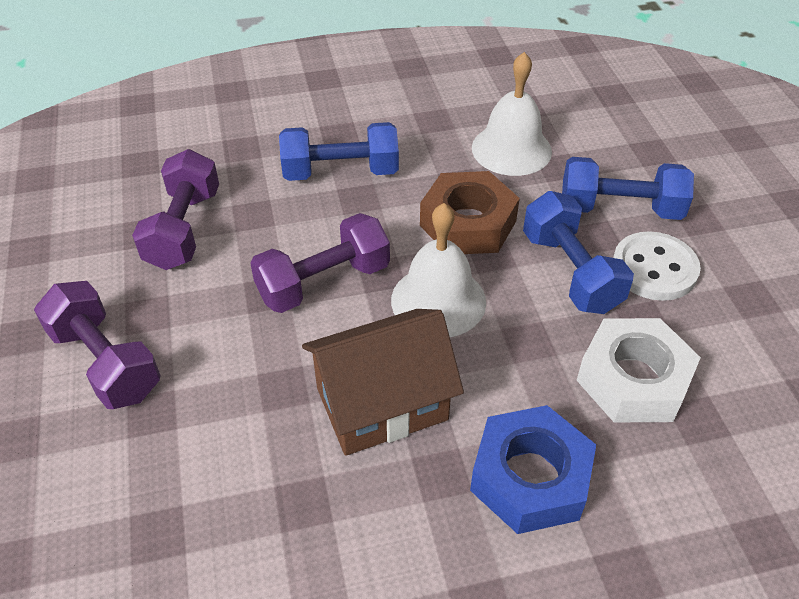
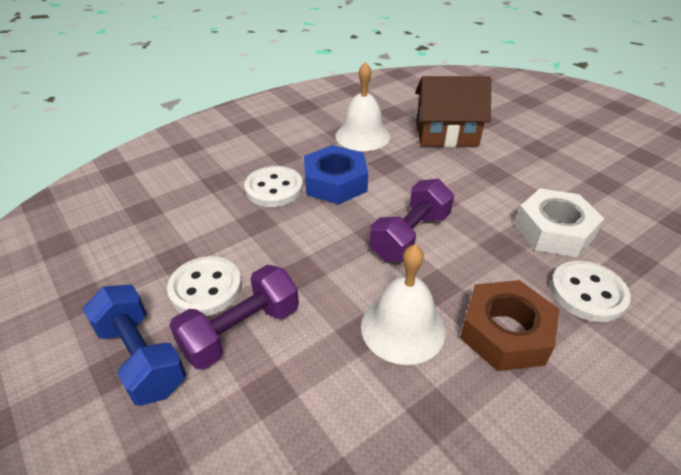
blue dumbbell: 3 -> 1
purple dumbbell: 3 -> 2
white button: 1 -> 3

